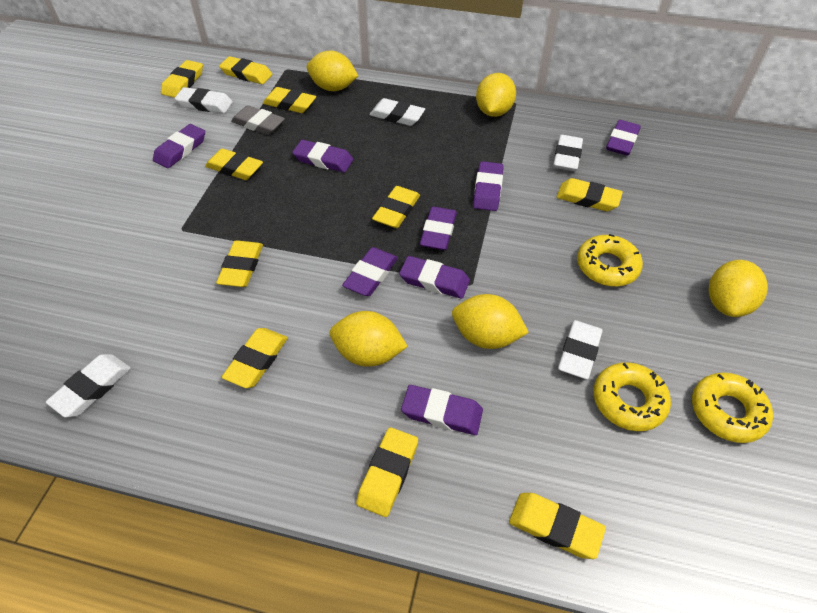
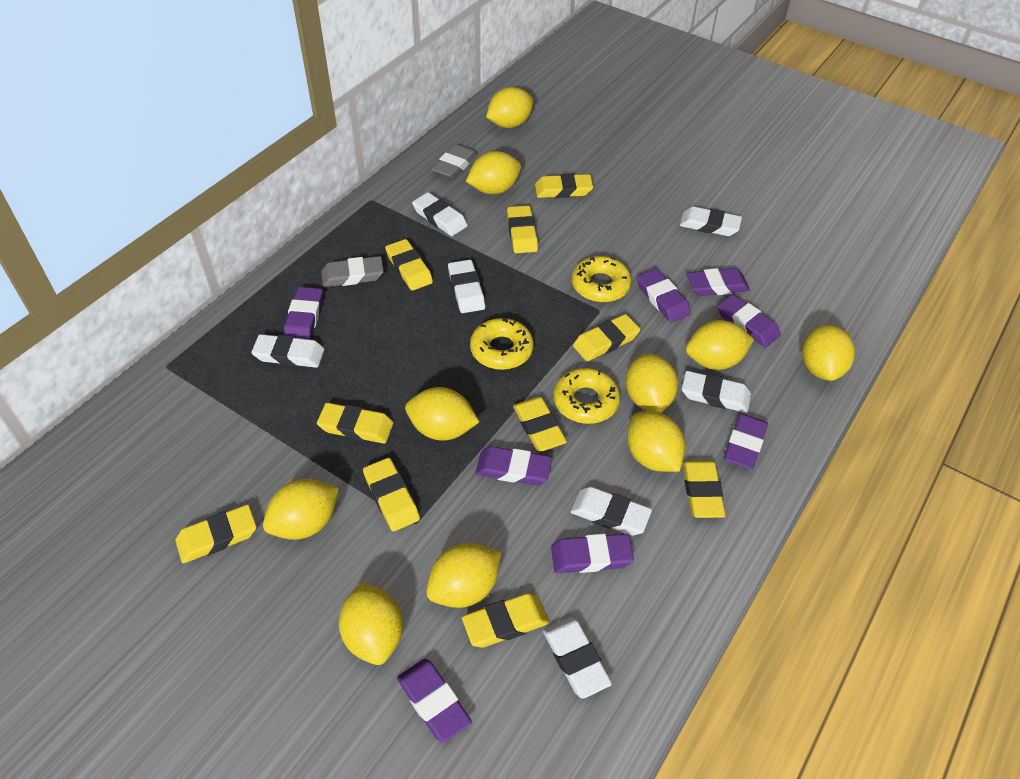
grey eraser: 1 -> 2
white eraser: 5 -> 7
yellow lemon: 5 -> 10

